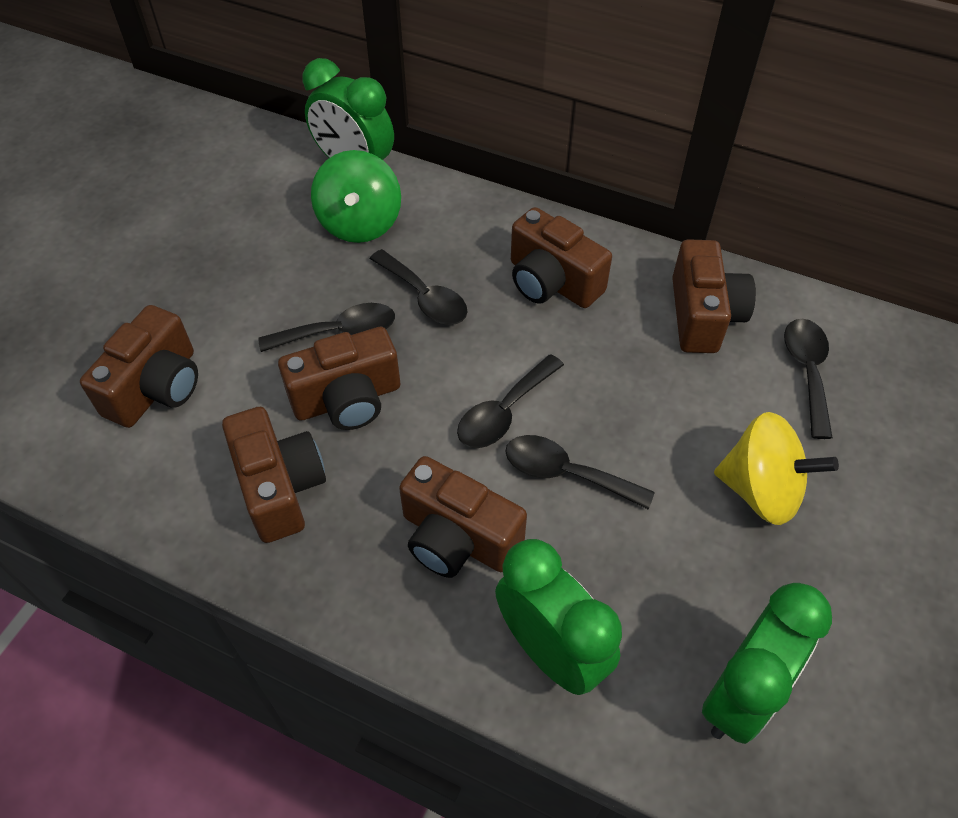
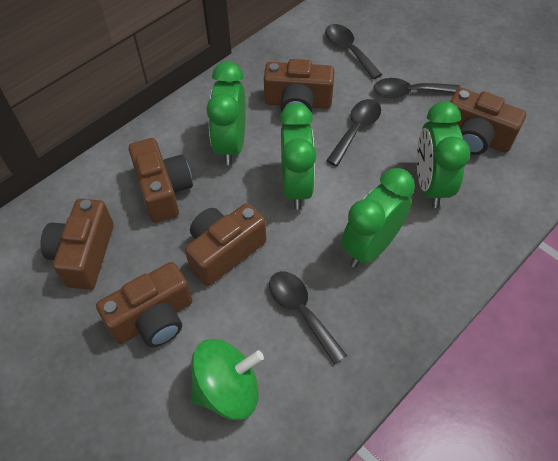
black spoon: 5 -> 4
green clock: 3 -> 4
yellow spinning top: 1 -> 0

